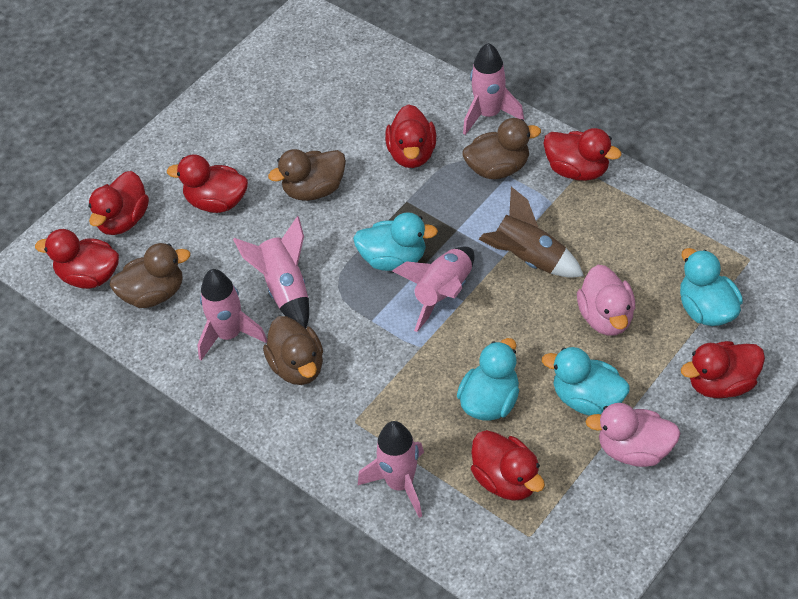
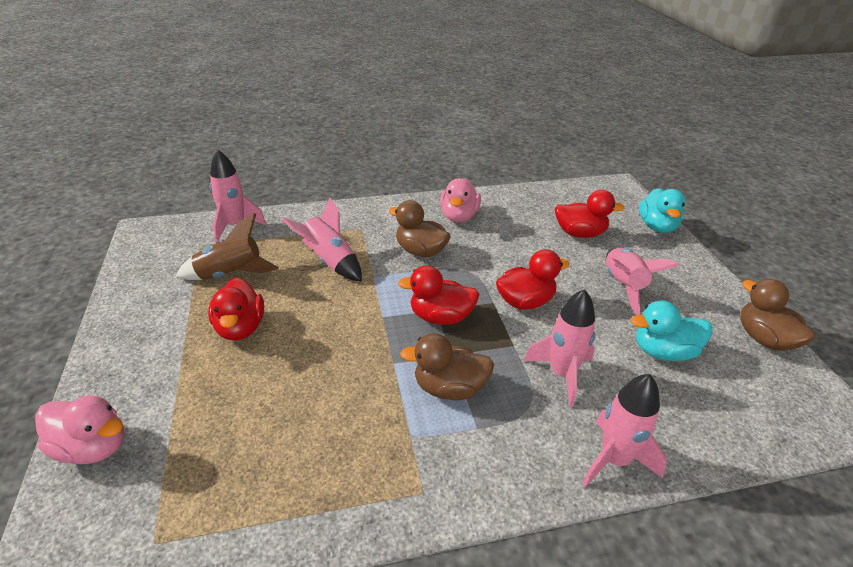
brown duck: 4 -> 3
red duck: 7 -> 4
turquoise duck: 4 -> 2

